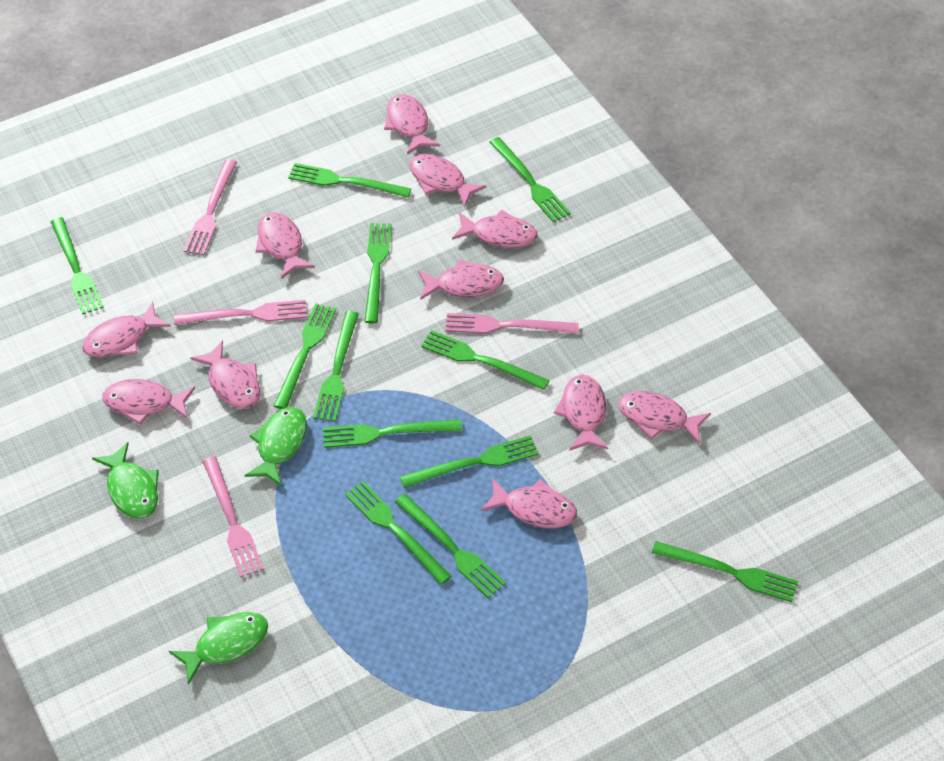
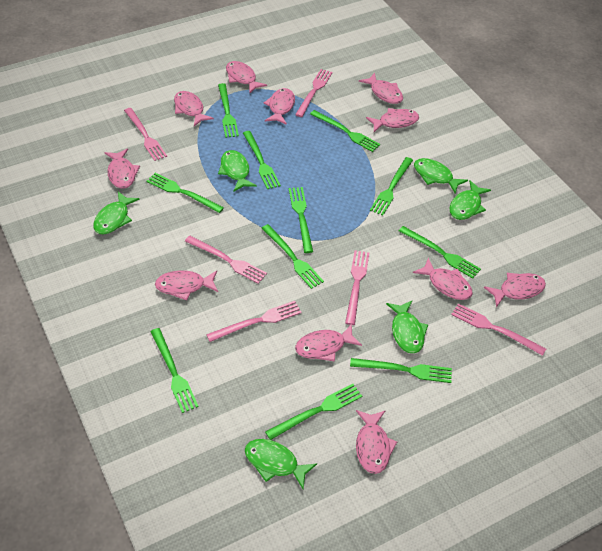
green fish: 3 -> 6
green fork: 12 -> 11
pink fork: 4 -> 6

